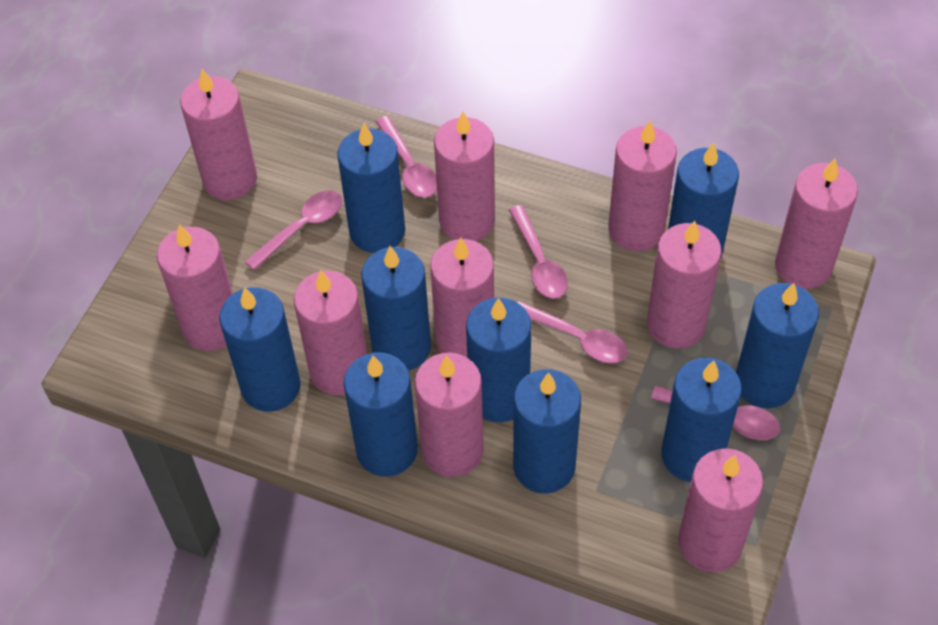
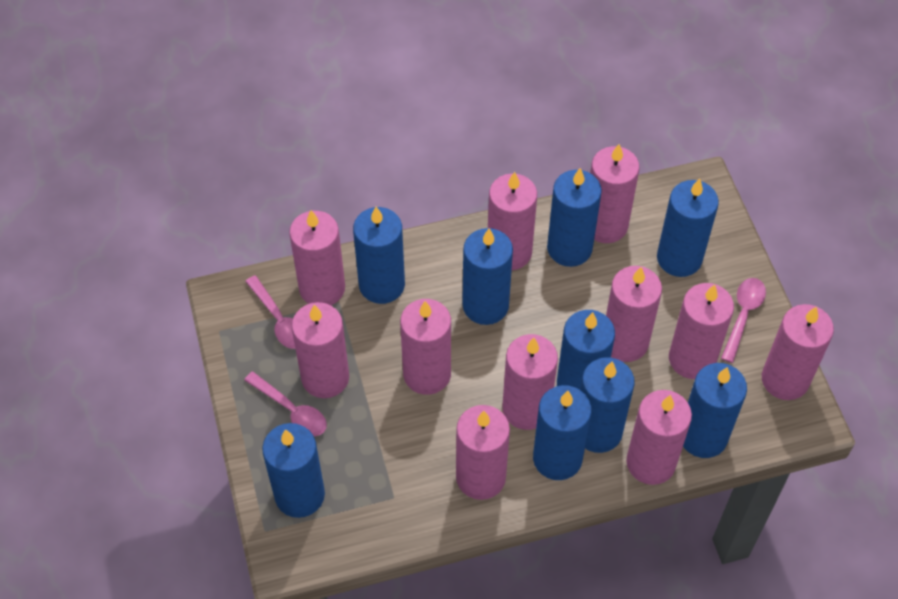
pink candle: 10 -> 11
pink spoon: 5 -> 3

